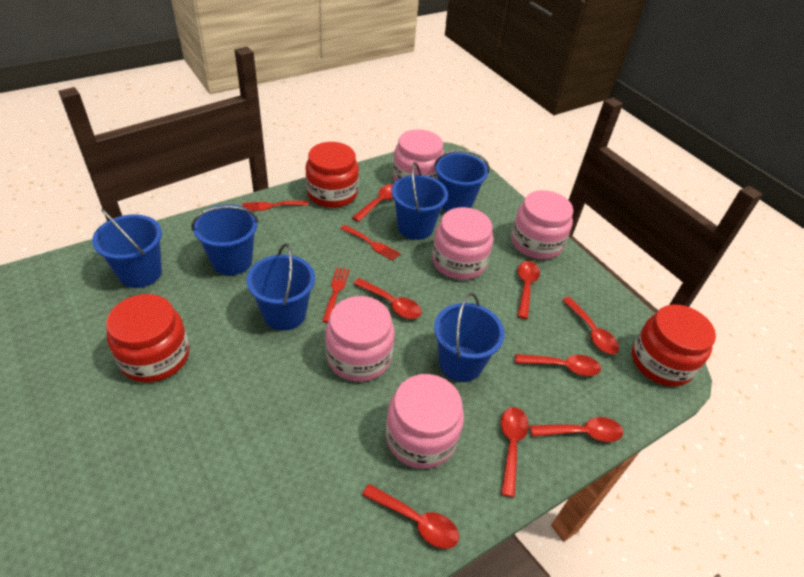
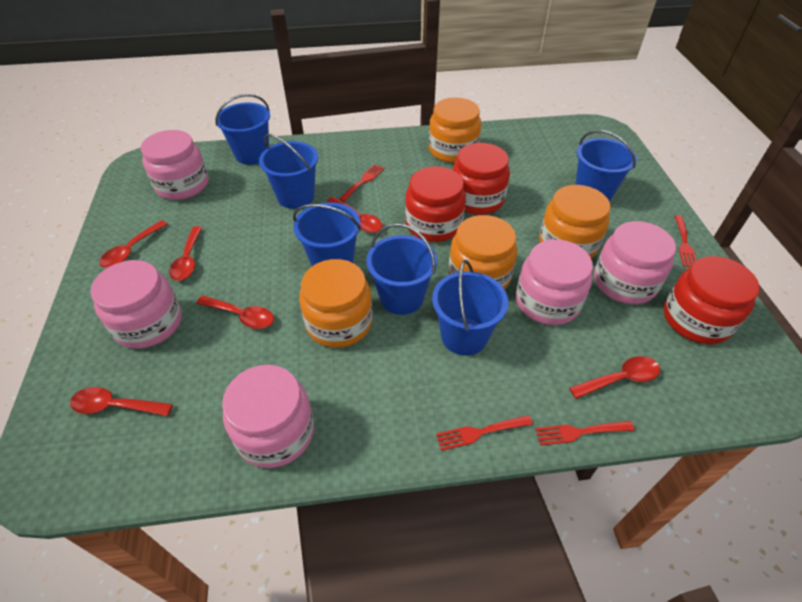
orange jar: 0 -> 4
red fork: 3 -> 4
red spoon: 8 -> 6

